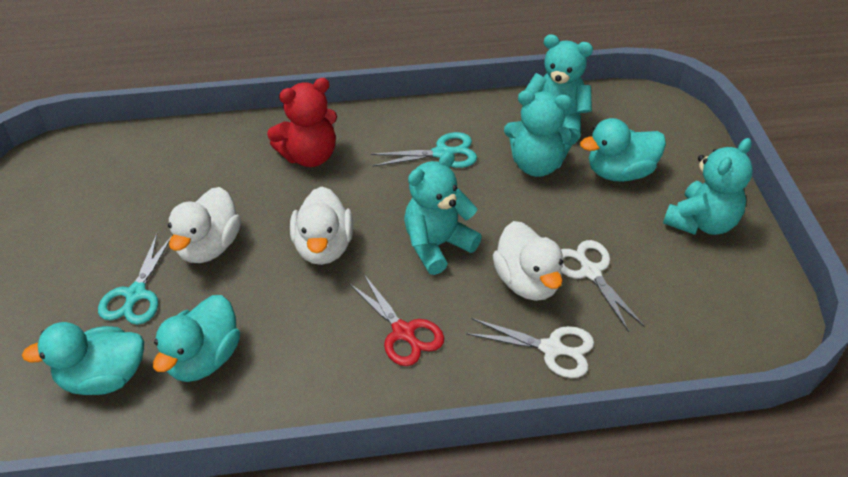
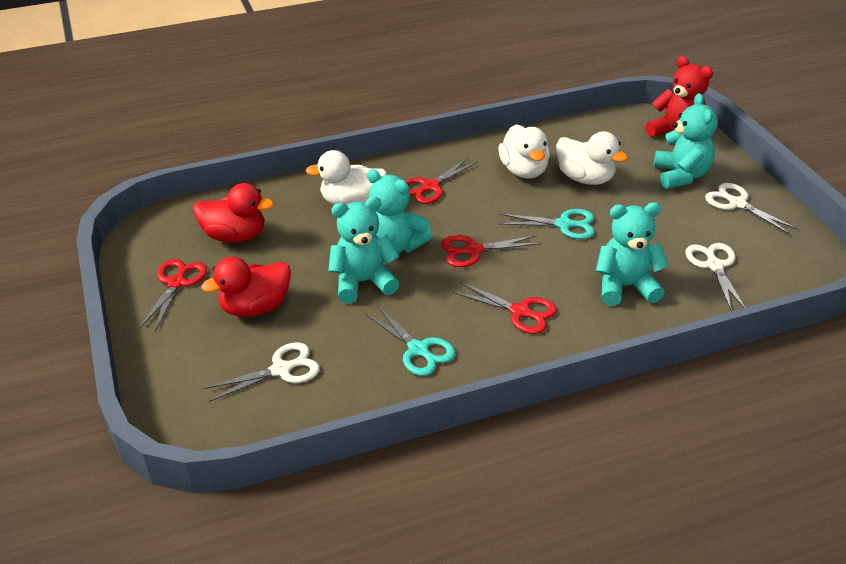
red duck: 0 -> 2
red scissors: 1 -> 4
turquoise duck: 3 -> 0
white scissors: 2 -> 3

